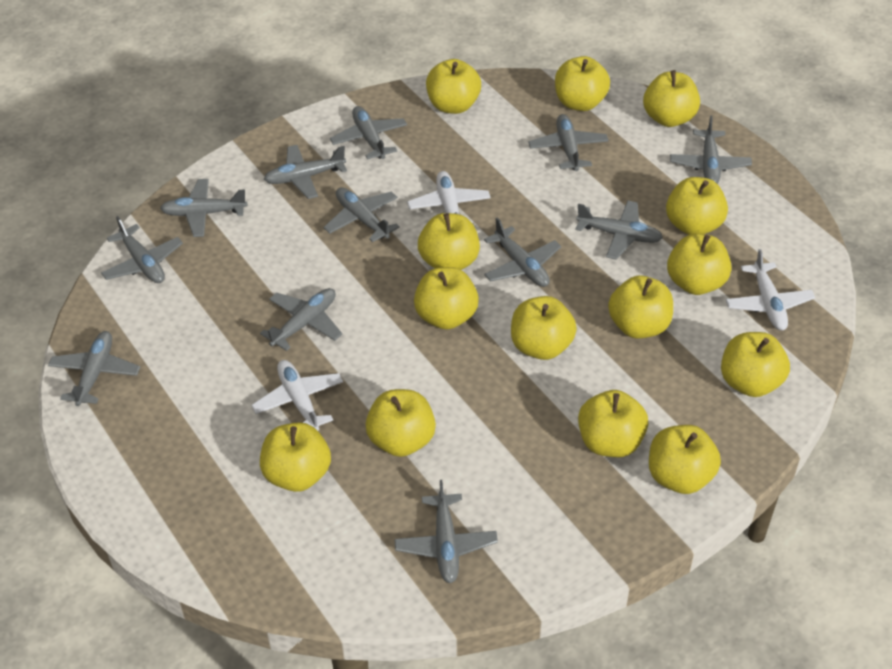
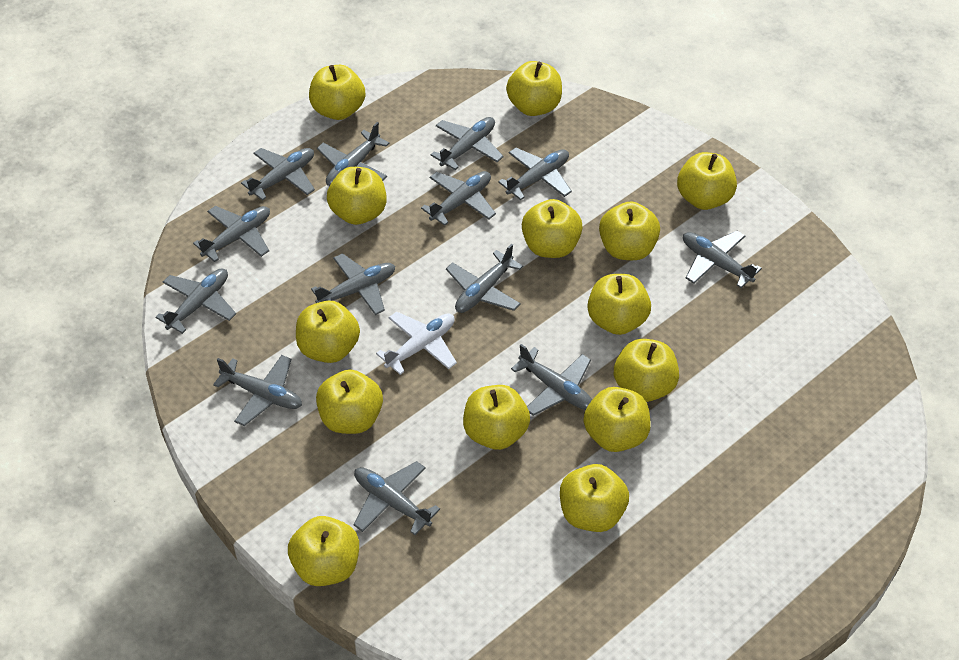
grey plane: 12 -> 13
white plane: 3 -> 1

